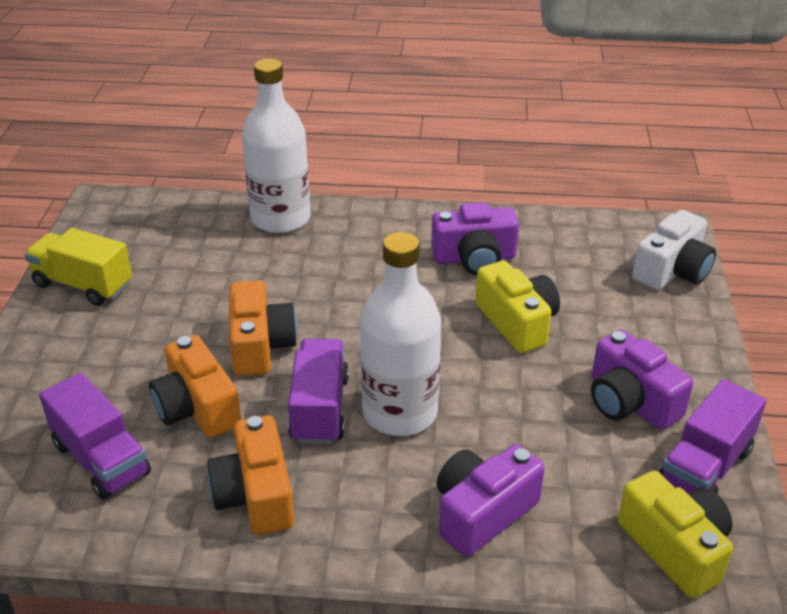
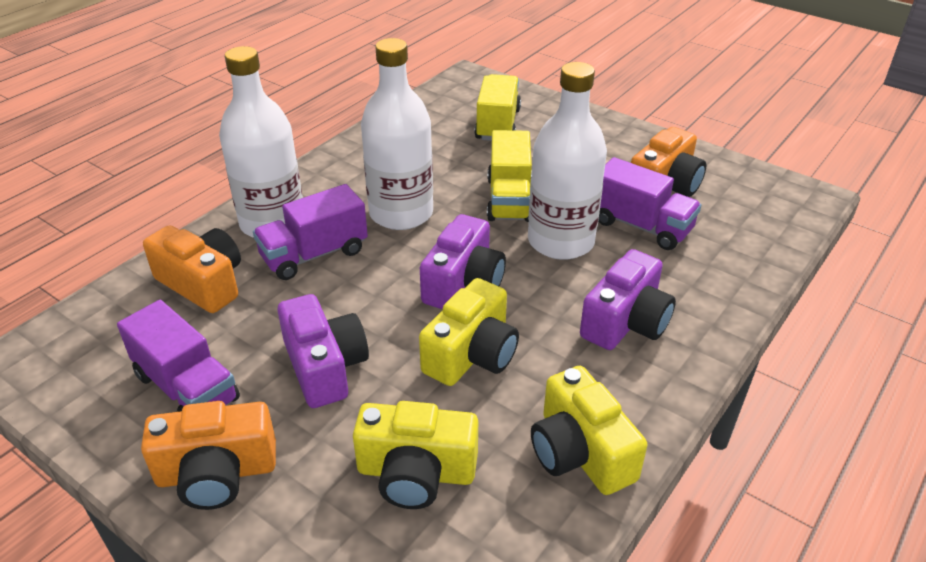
white bottle: 2 -> 3
white camera: 1 -> 0
yellow camera: 2 -> 3
yellow truck: 1 -> 2

